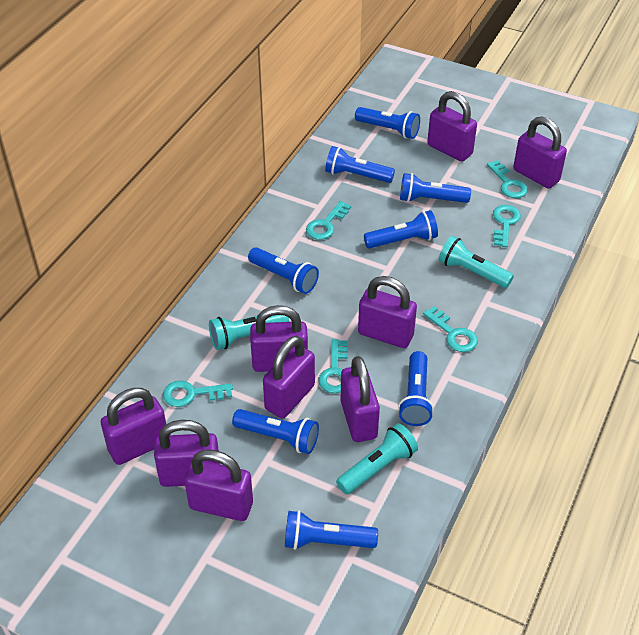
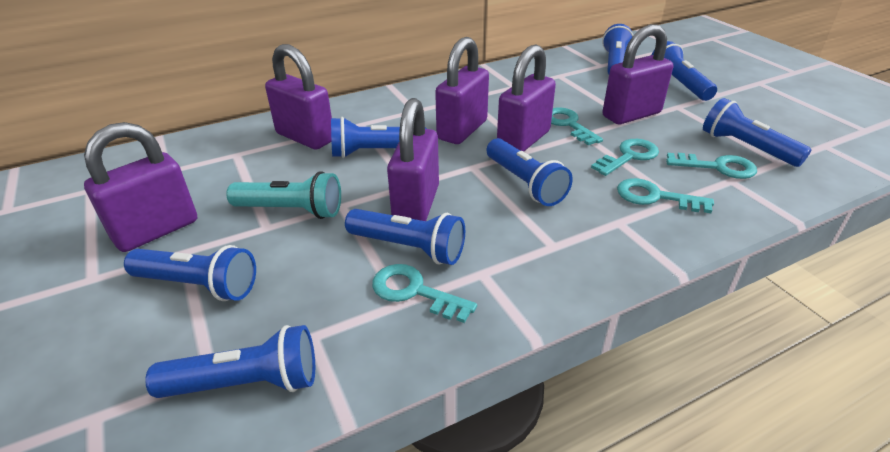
purple padlock: 9 -> 6
turquoise flashlight: 3 -> 1
turquoise key: 6 -> 5

